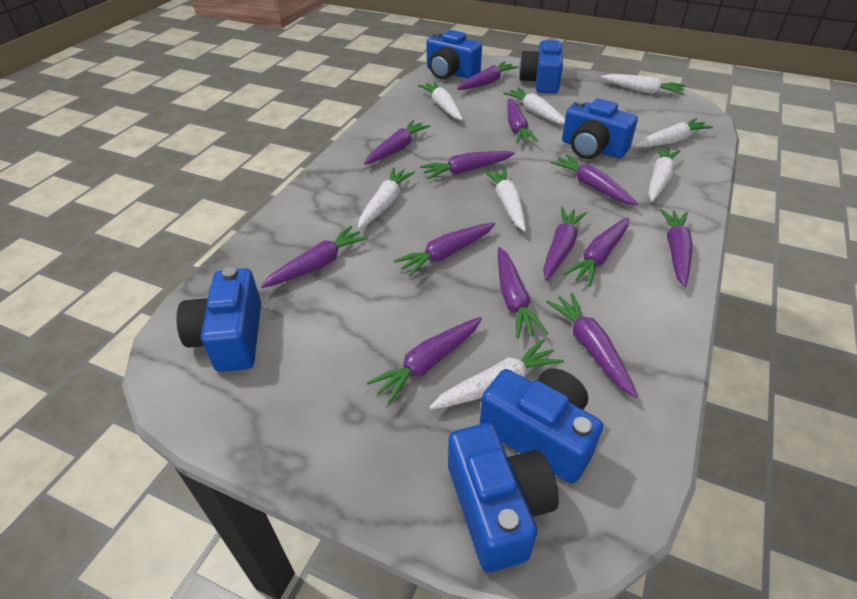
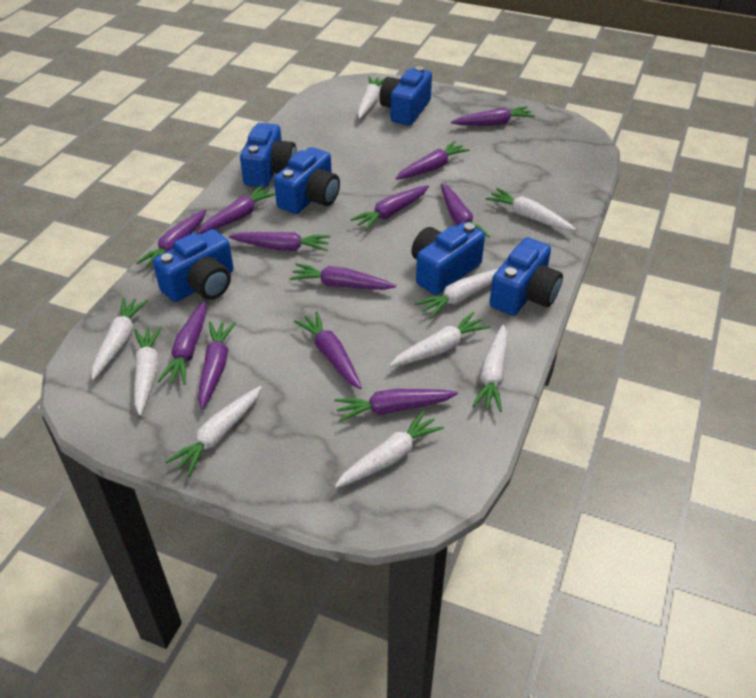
purple carrot: 13 -> 12
white carrot: 8 -> 9

